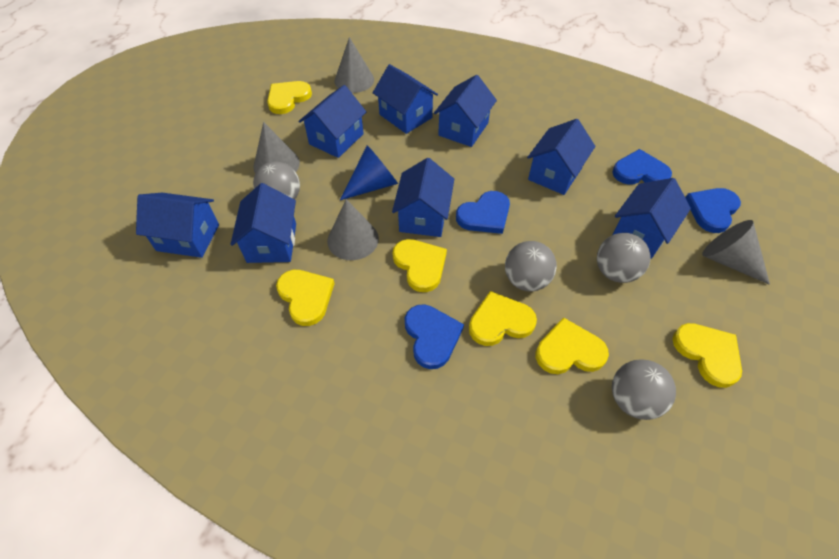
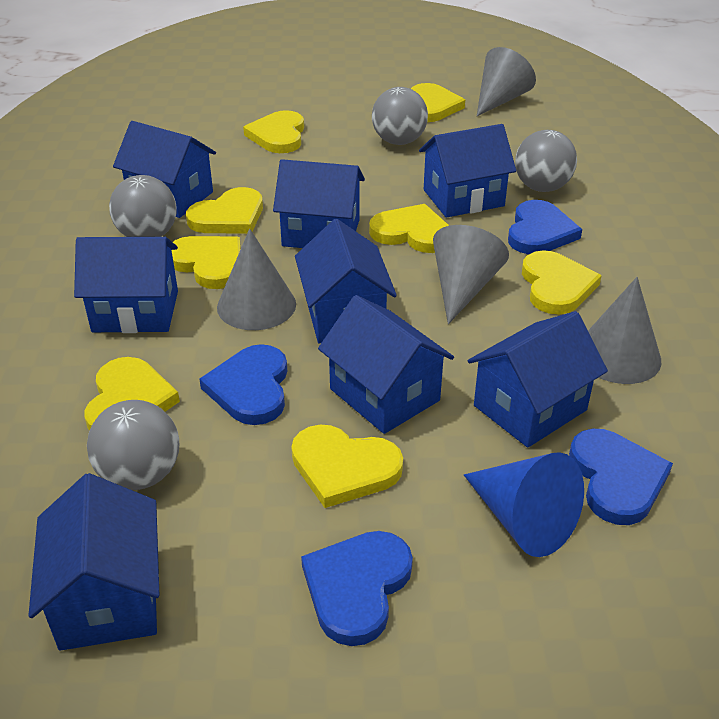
yellow heart: 6 -> 8

